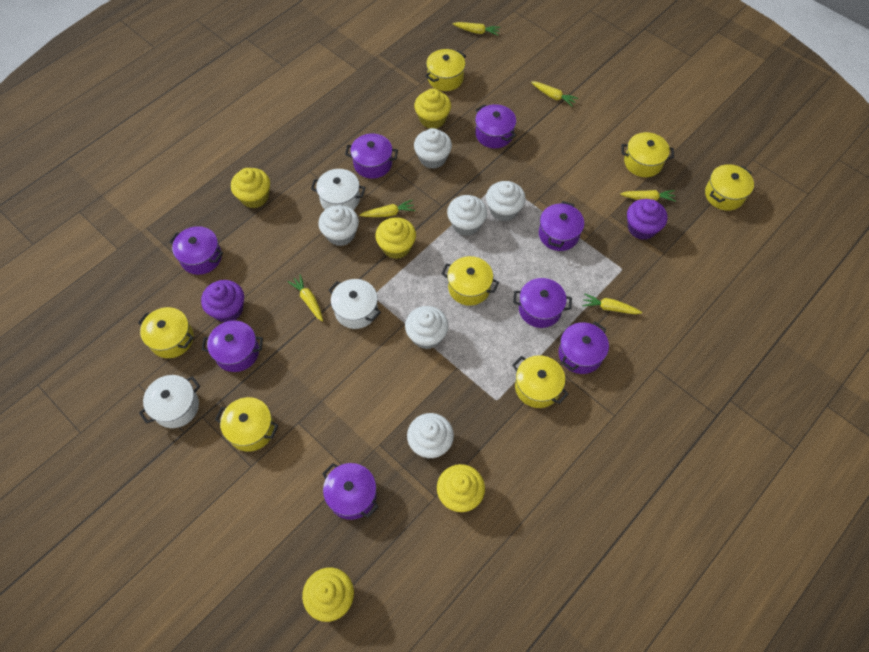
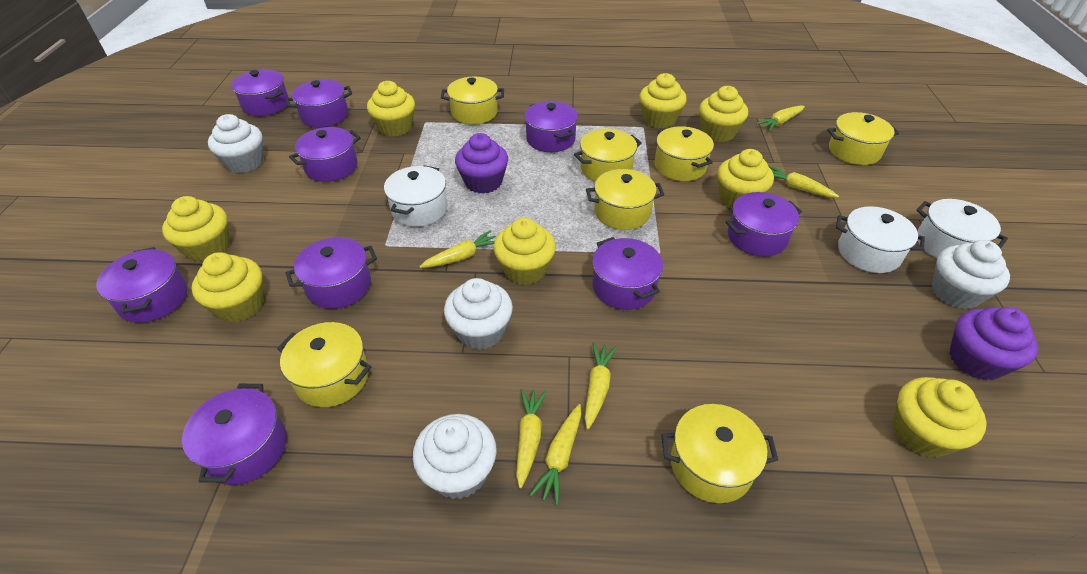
purple pot: 8 -> 9
white cupcake: 6 -> 4
yellow cupcake: 5 -> 8

